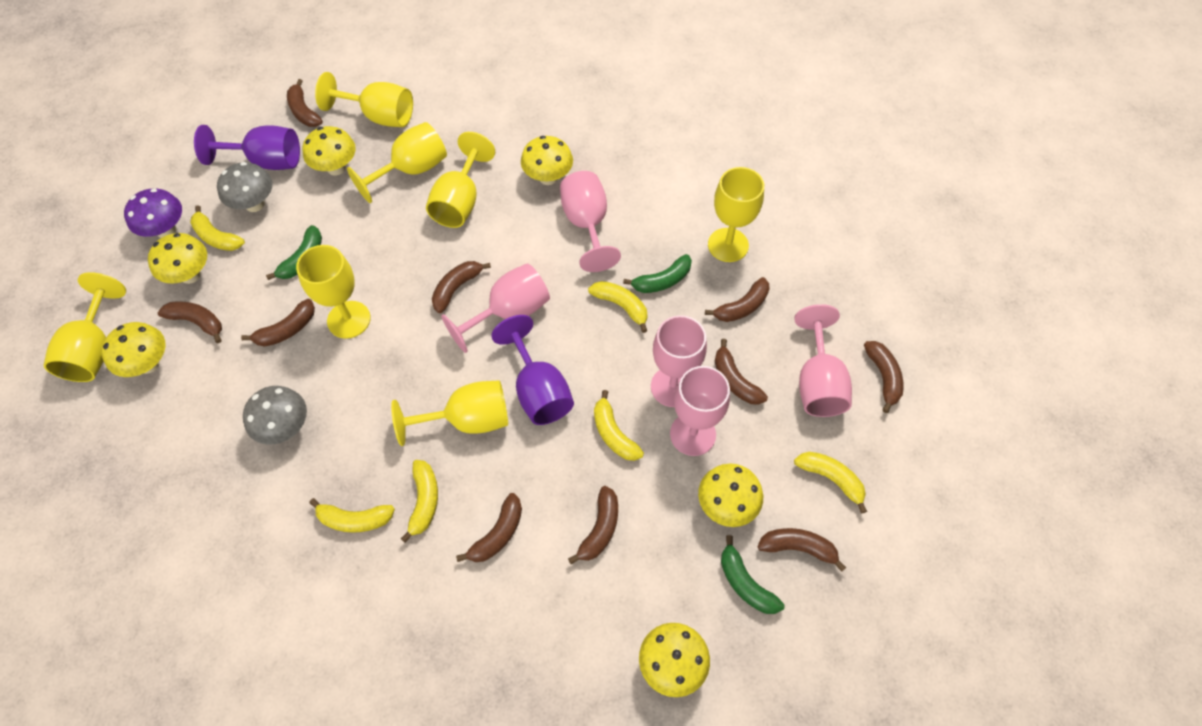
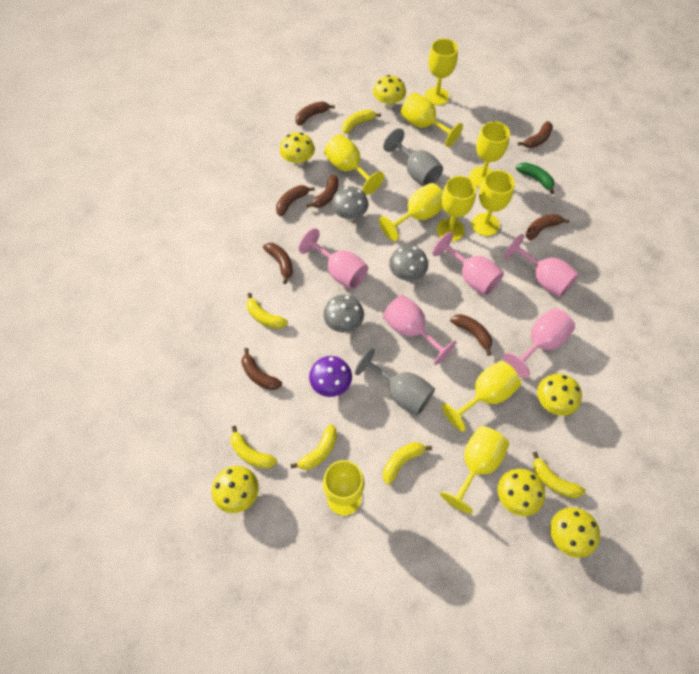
brown banana: 10 -> 8
green banana: 3 -> 1
grey goblet: 0 -> 2
grey mushroom: 2 -> 3
purple goblet: 2 -> 0
yellow goblet: 7 -> 10

